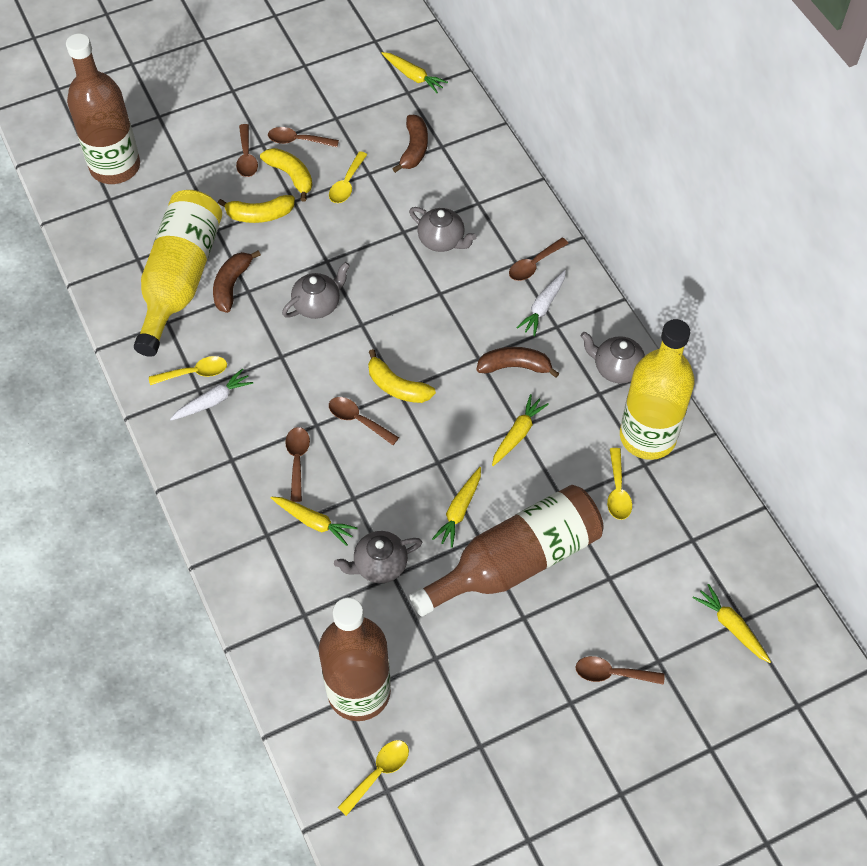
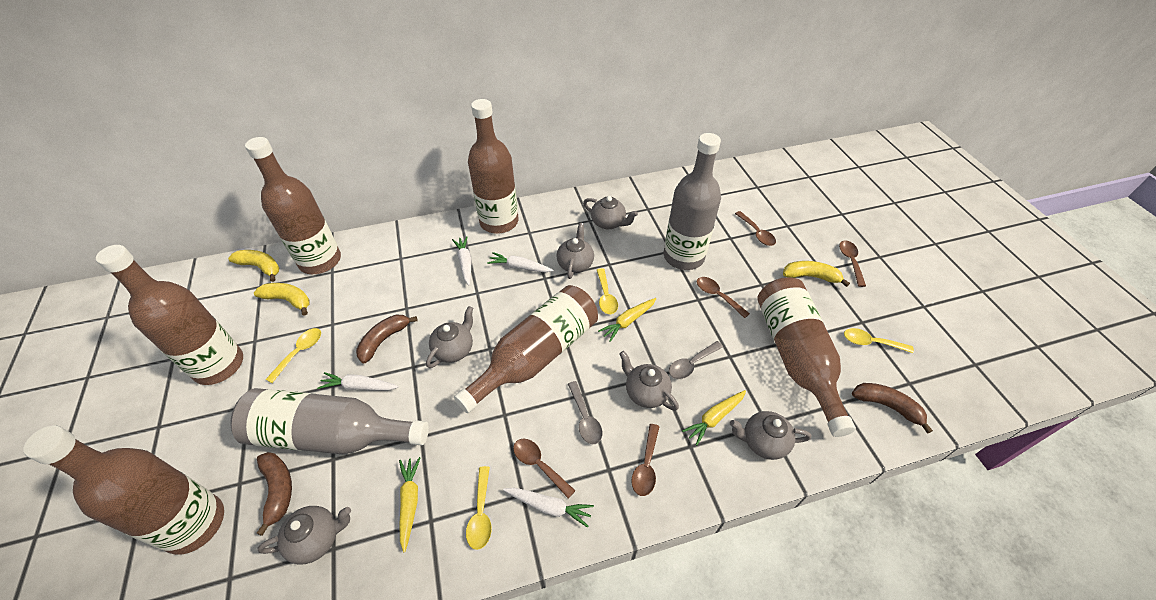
brown bottle: 3 -> 6
brown spoon: 6 -> 5
grey bottle: 0 -> 2
grey spoon: 0 -> 2
grey teapot: 4 -> 6
white carrot: 2 -> 4
yellow bottle: 2 -> 0
yellow carrot: 5 -> 3

